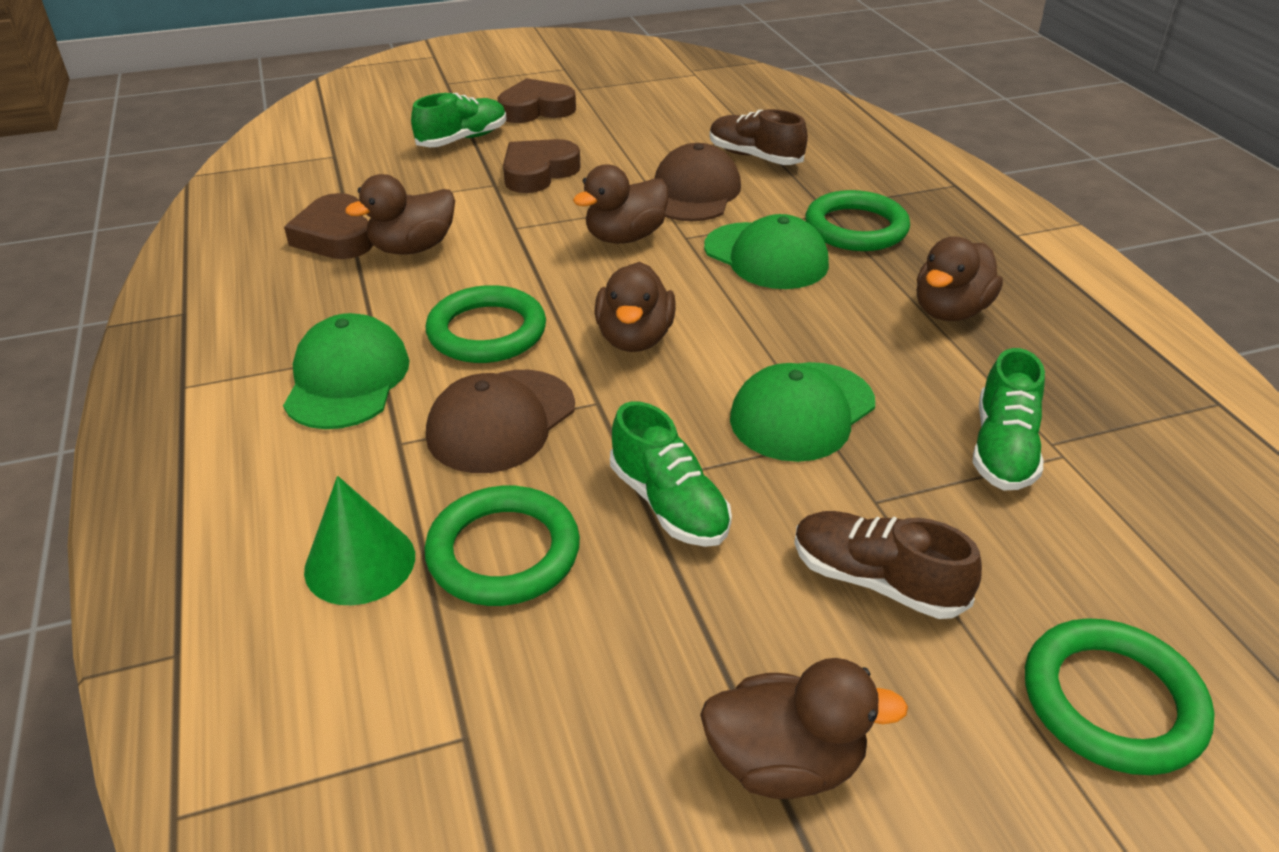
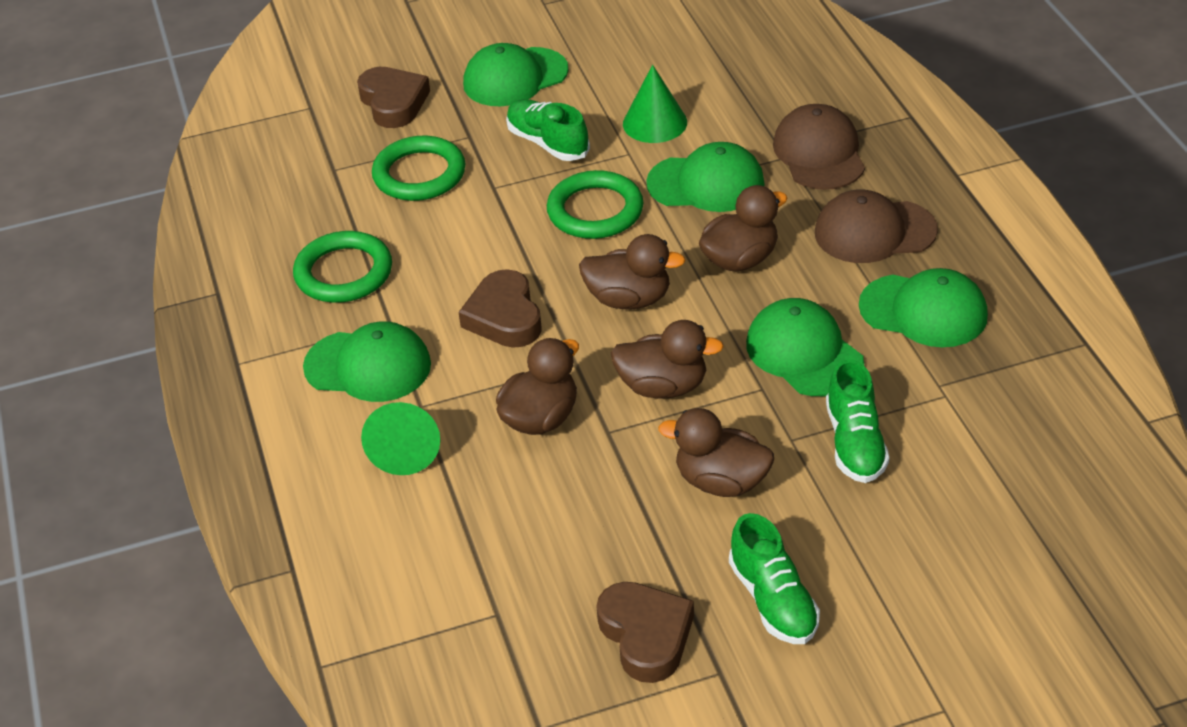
brown shoe: 2 -> 0
green cap: 3 -> 5
green cone: 1 -> 2
green ring: 4 -> 3

